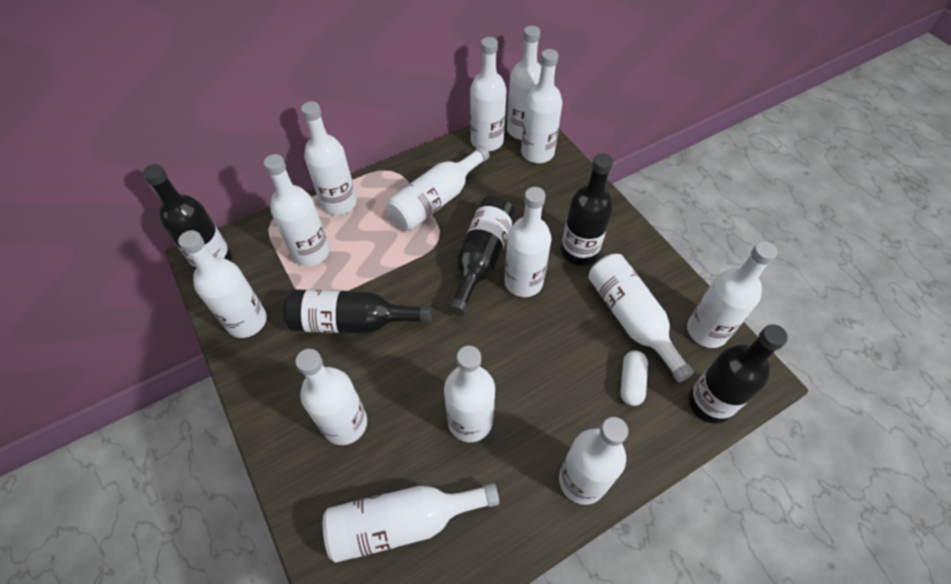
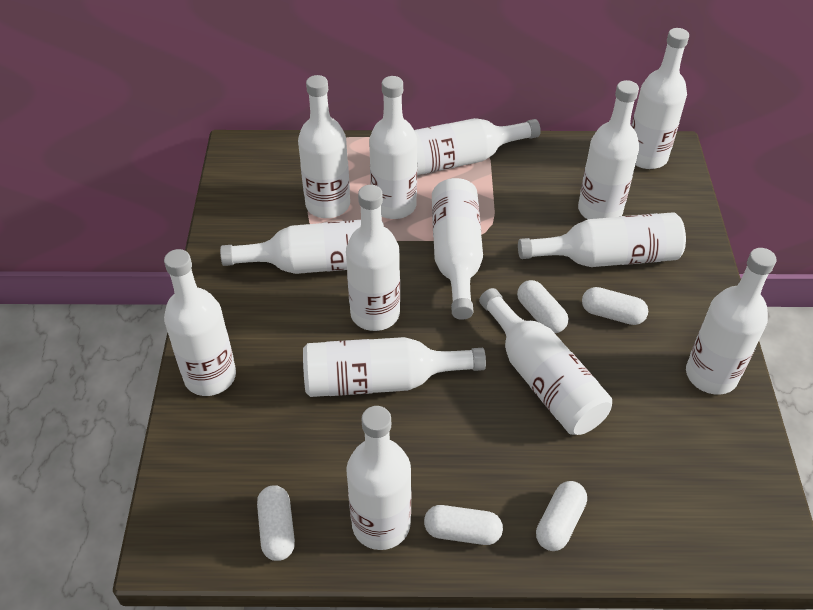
black bottle: 5 -> 0
white capsule: 1 -> 5

